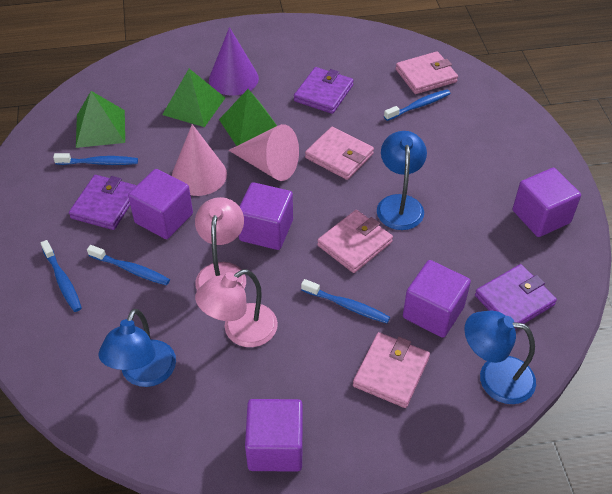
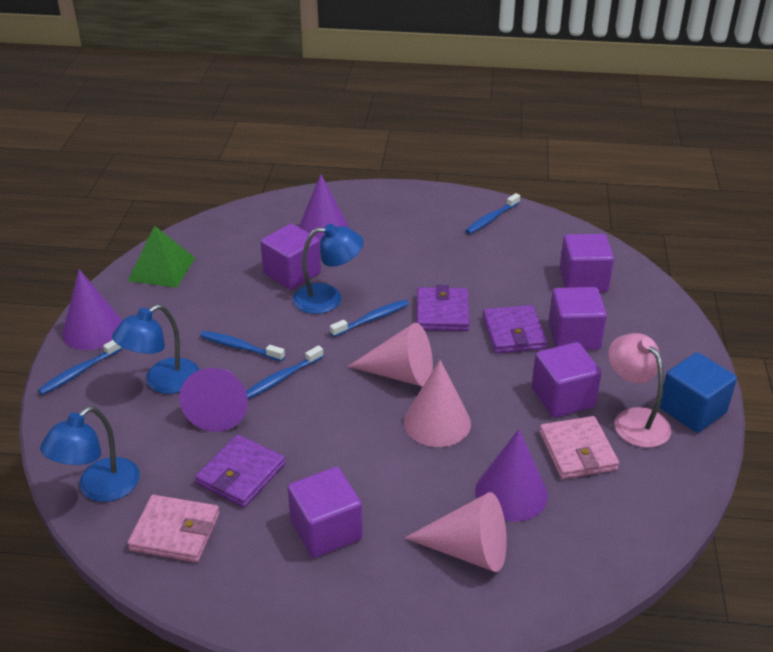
blue cube: 0 -> 1
green pyramid: 3 -> 1
pink cone: 2 -> 3
pink lamp: 2 -> 1
pink wallet: 4 -> 2
purple cone: 1 -> 4

